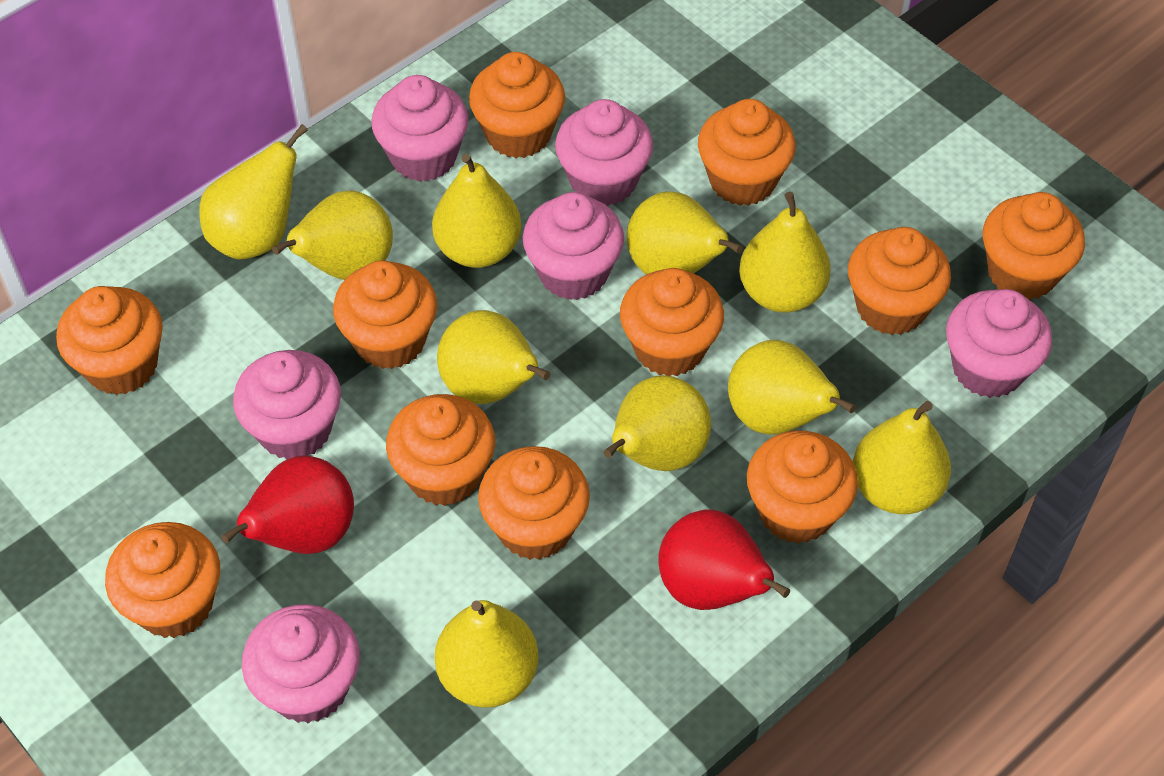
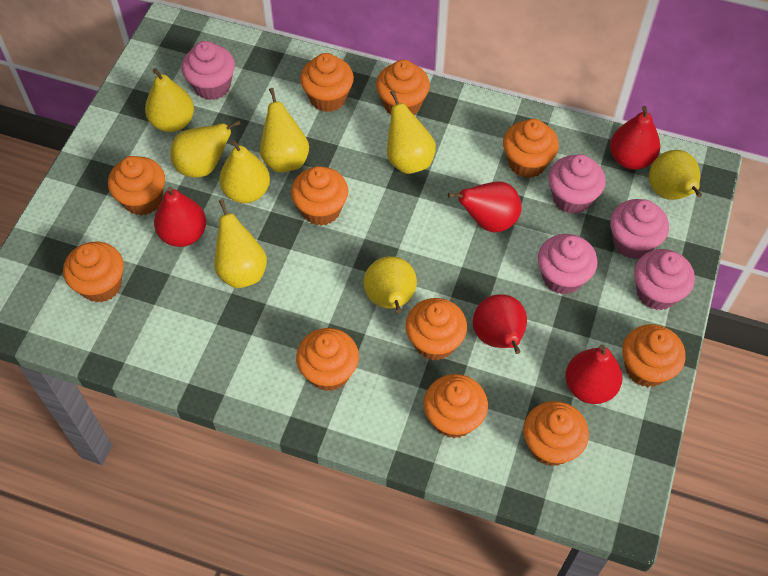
pink cupcake: 6 -> 5
red pear: 2 -> 5
yellow pear: 10 -> 8

